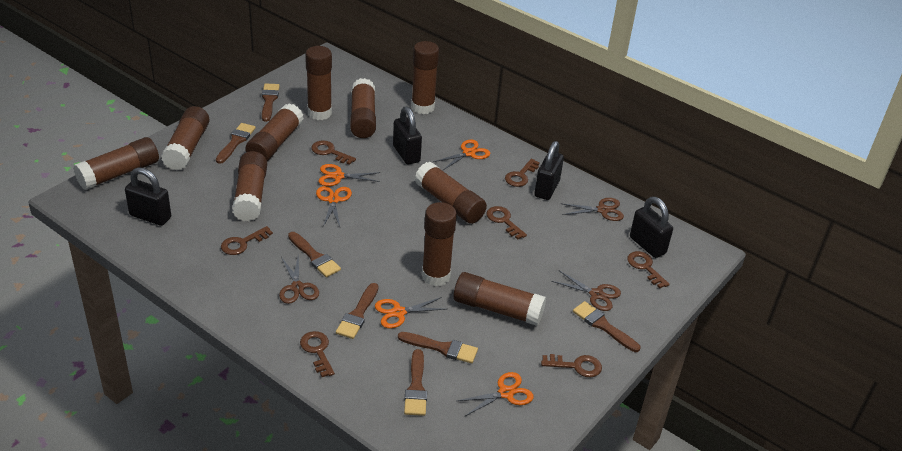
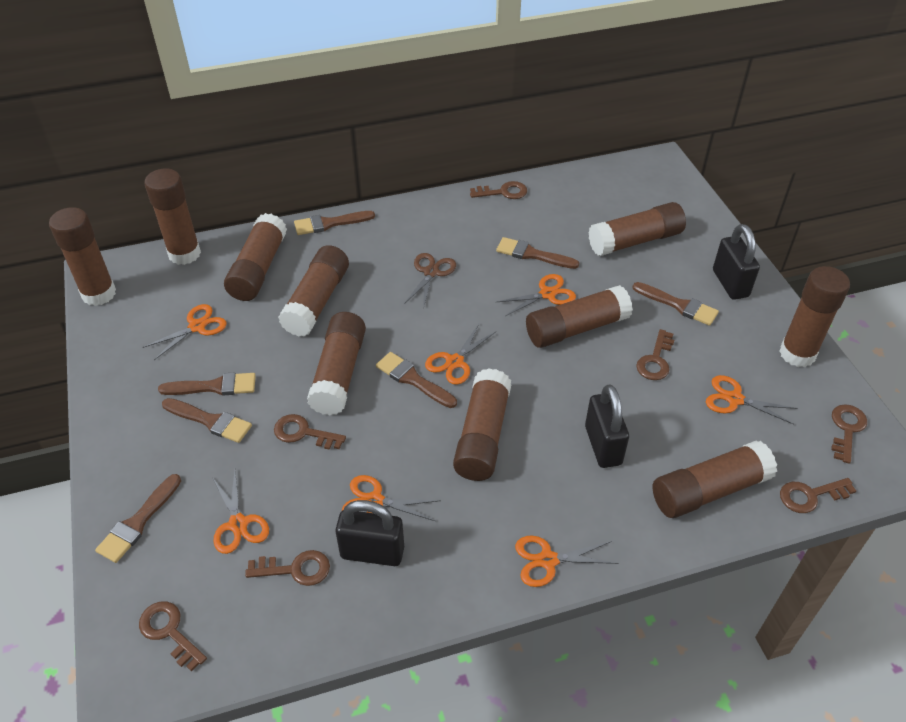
black padlock: 4 -> 3
brown scissors: 3 -> 1
orange scissors: 5 -> 7

